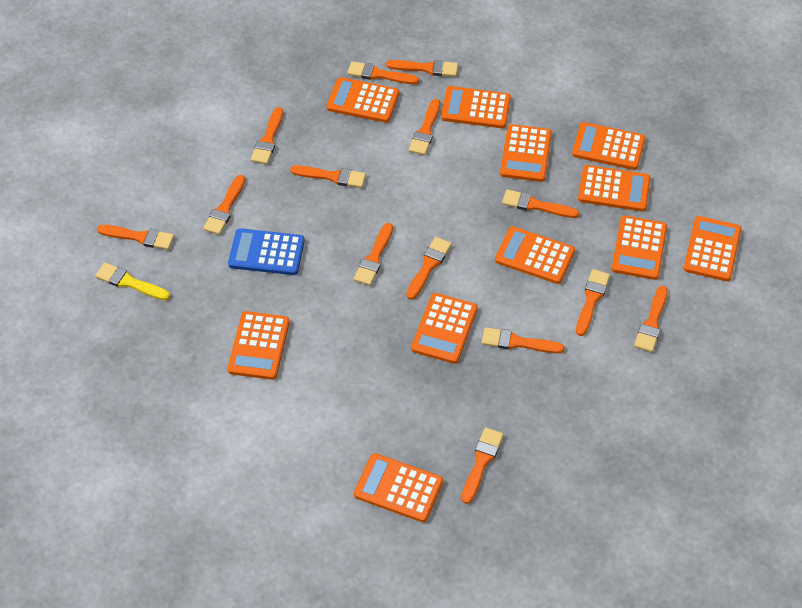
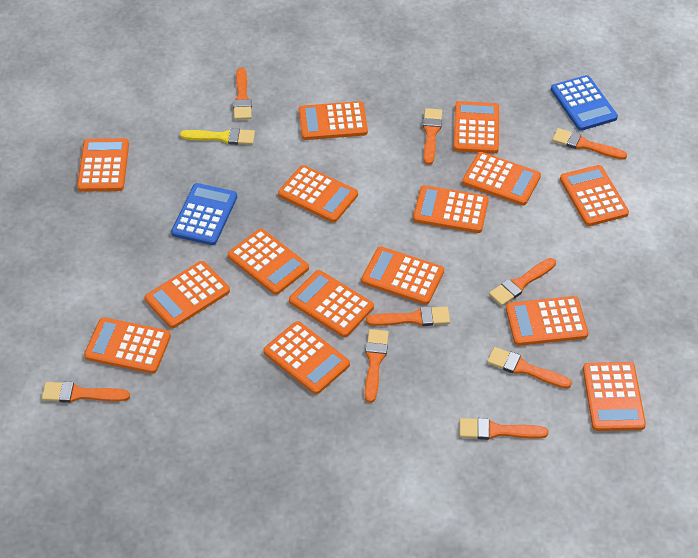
blue calculator: 1 -> 2
orange brush: 14 -> 9
orange calculator: 11 -> 15

